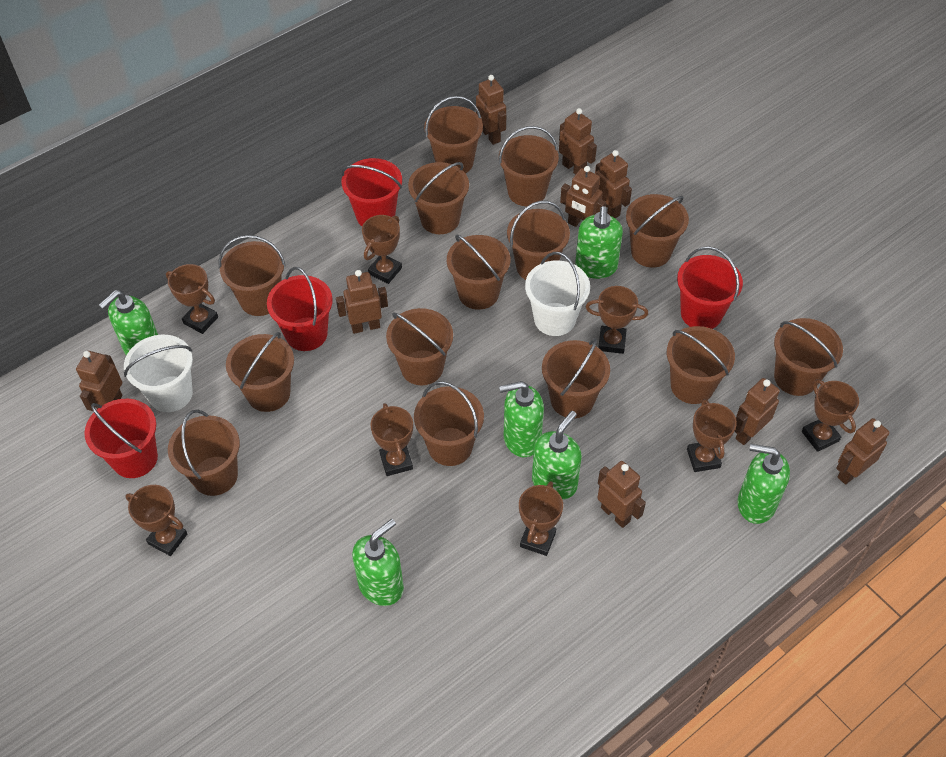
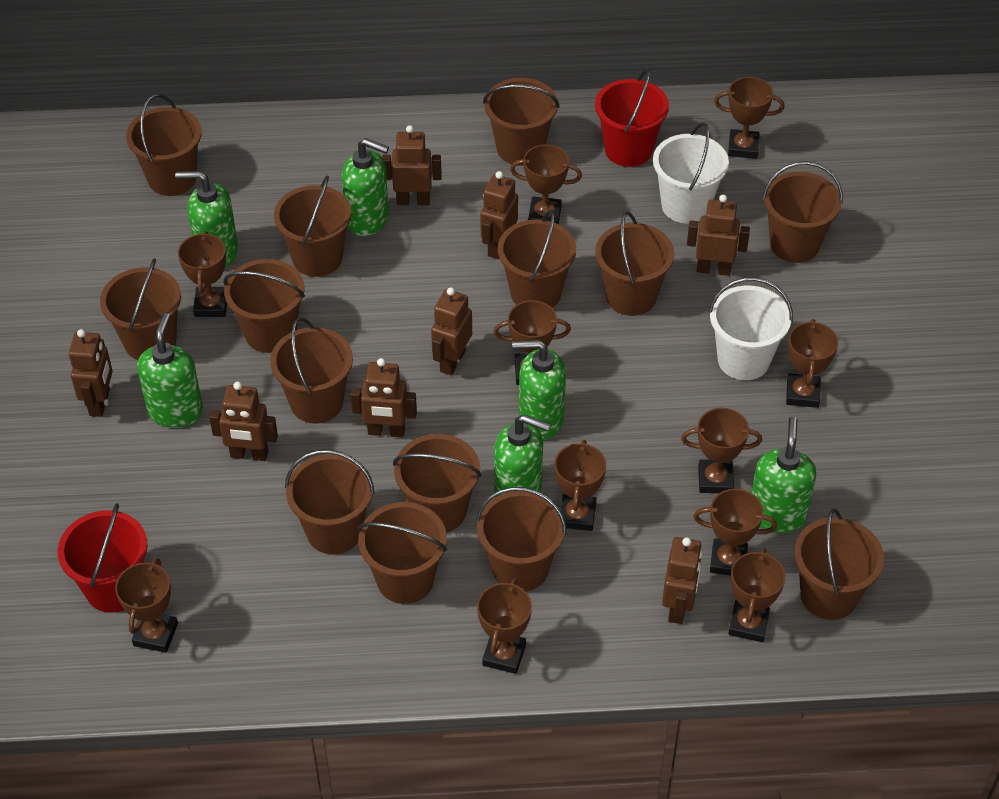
brown robot: 9 -> 8
brown trophy: 8 -> 11
red bucket: 4 -> 2

